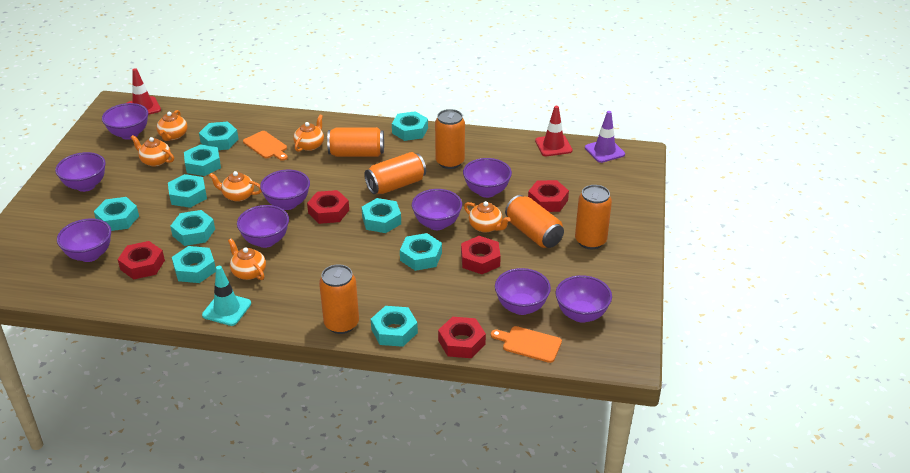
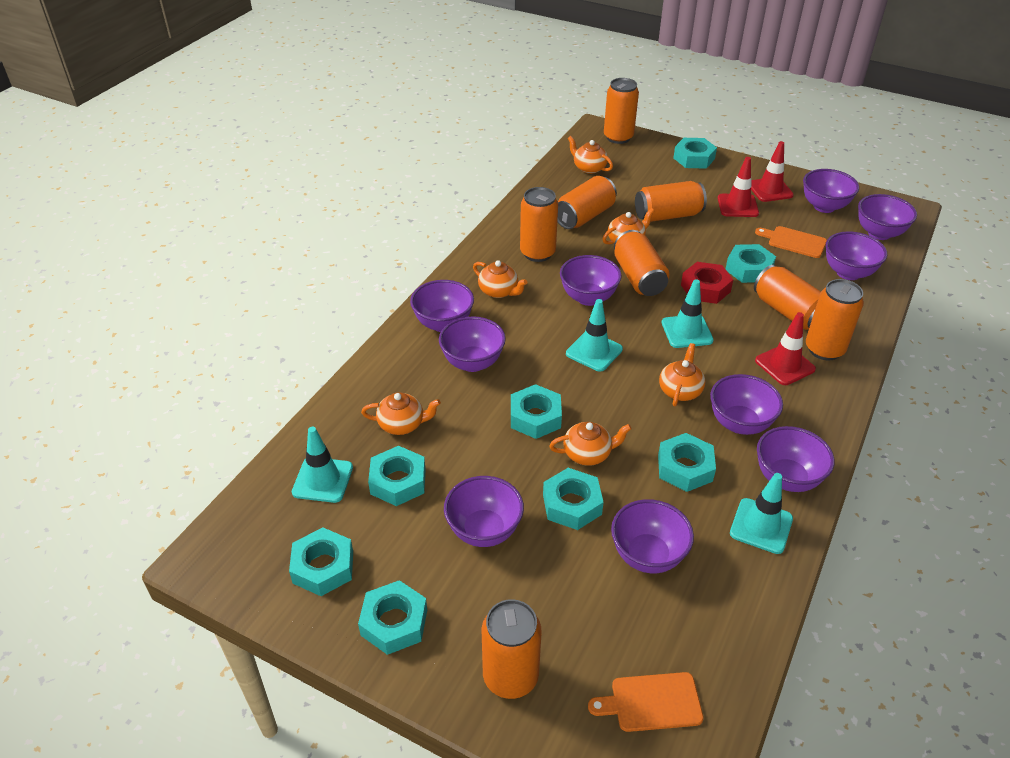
orange can: 6 -> 8
purple bowl: 9 -> 10
purple traffic cone: 1 -> 0
red nut: 5 -> 1
red traffic cone: 2 -> 3
turquoise nut: 10 -> 8
turquoise traffic cone: 1 -> 4

